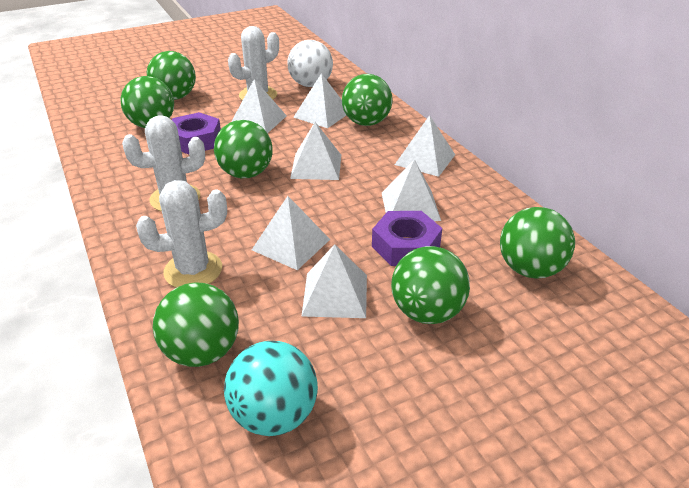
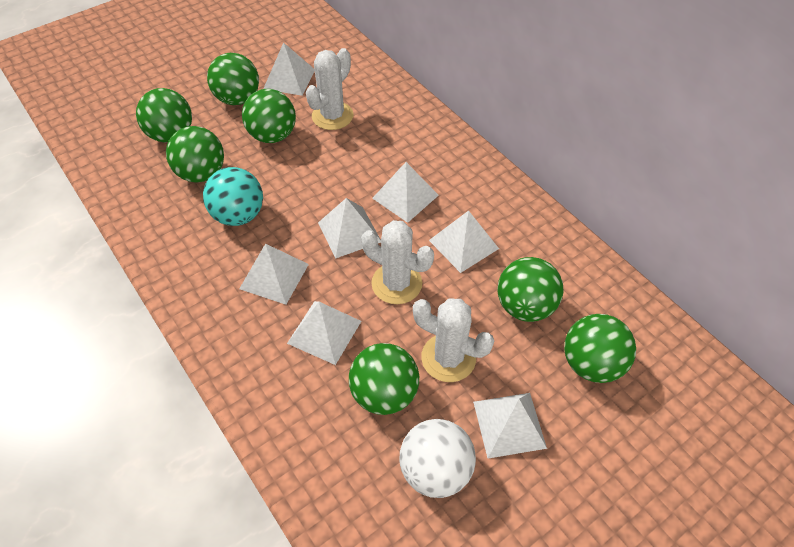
purple nut: 2 -> 0

